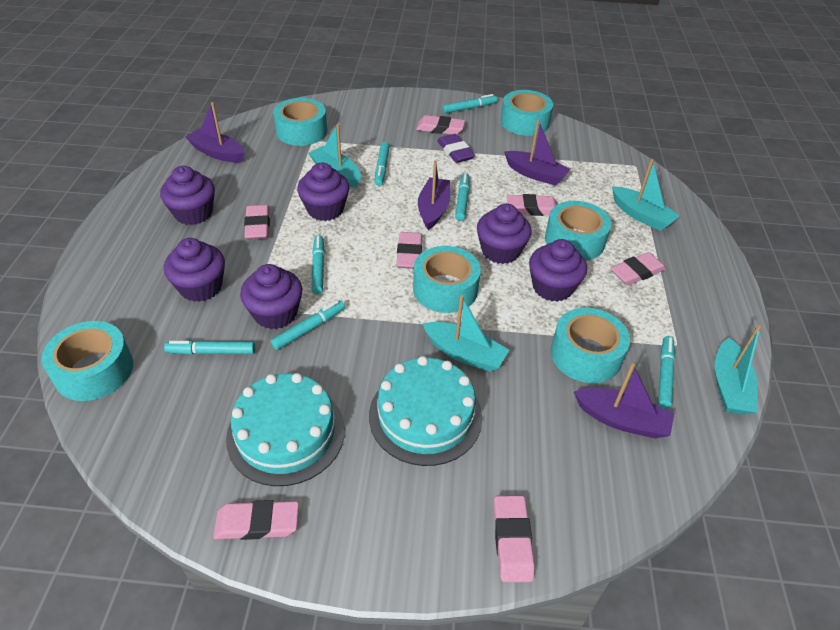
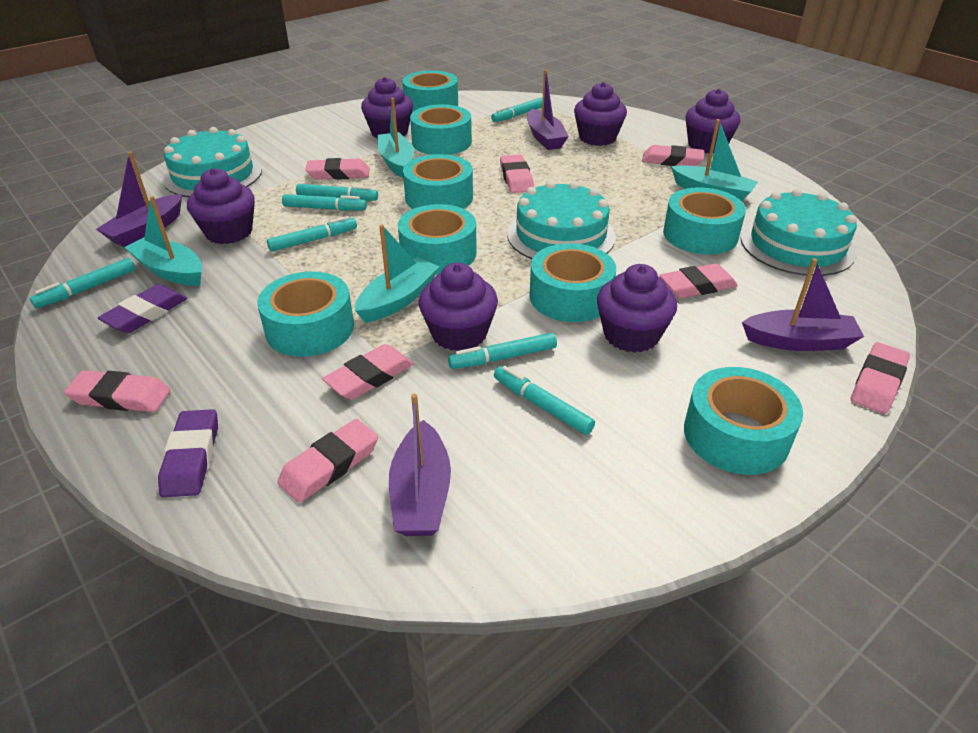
pink eraser: 7 -> 8
purple eraser: 1 -> 2
turquoise cake: 2 -> 3
turquoise tape: 6 -> 8

